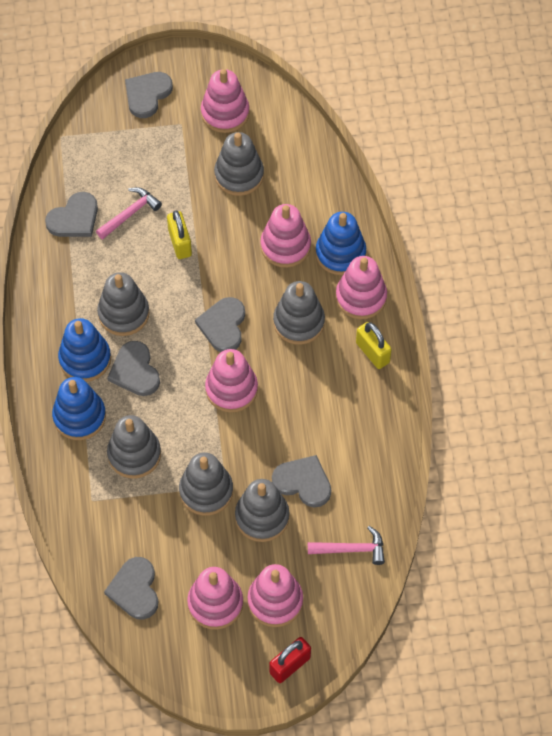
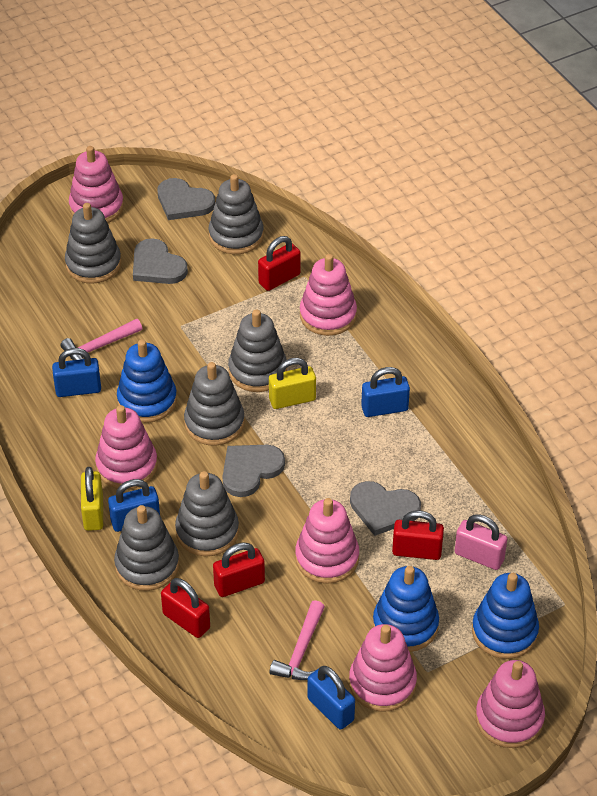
blue padlock: 0 -> 4
grey heart: 6 -> 4
pink padlock: 0 -> 1
red padlock: 1 -> 4

